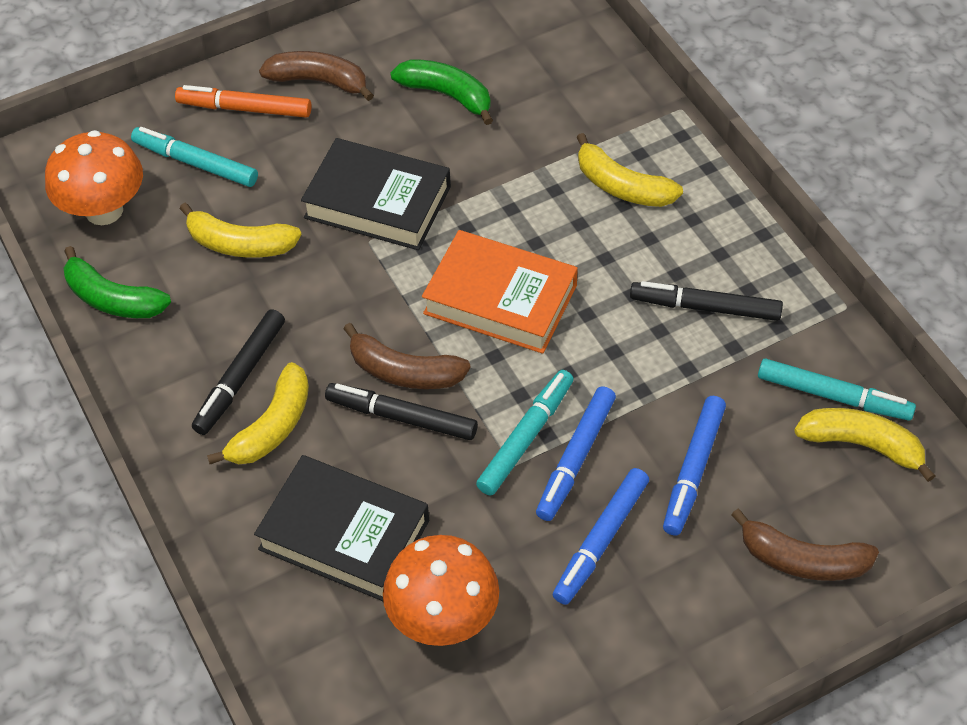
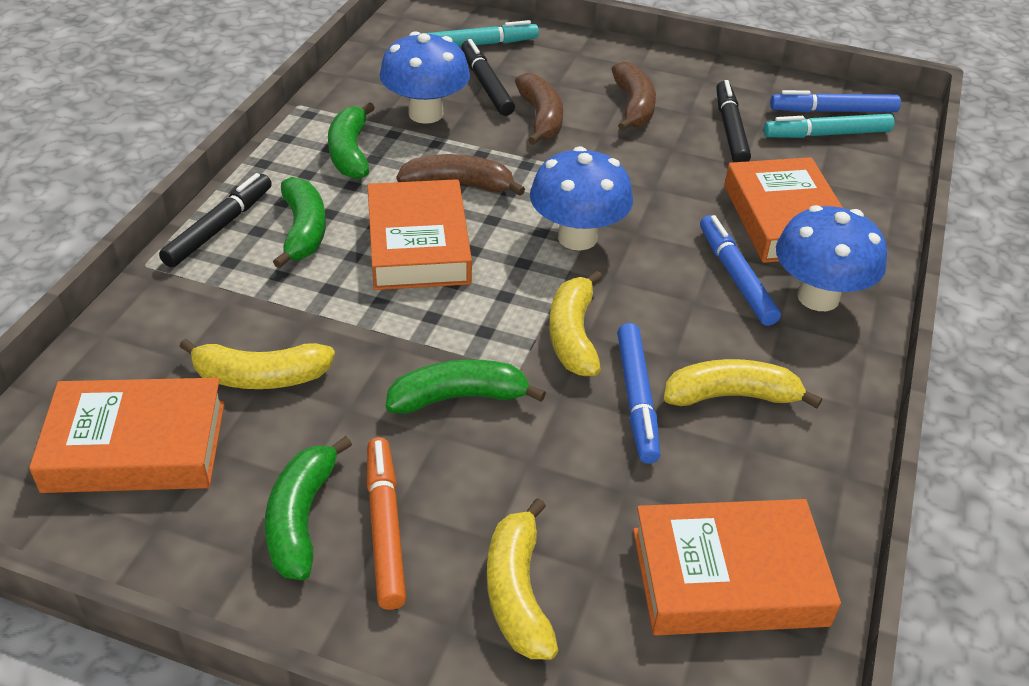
black book: 2 -> 0
blue mushroom: 0 -> 3
green banana: 2 -> 4
orange book: 1 -> 4
orange mushroom: 2 -> 0
turquoise marker: 3 -> 2

